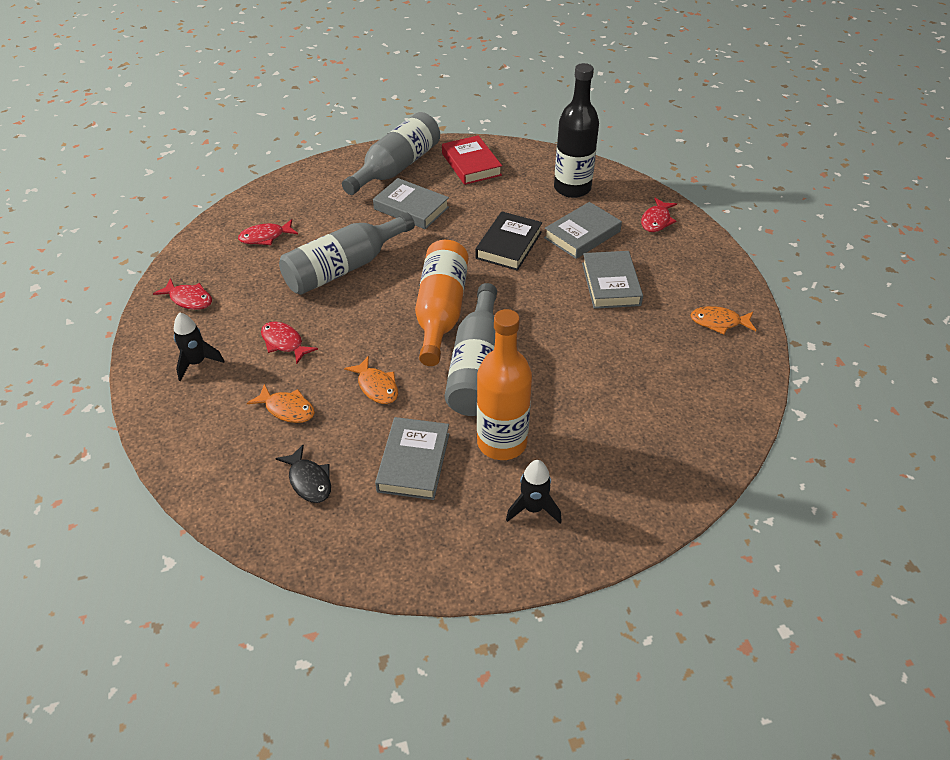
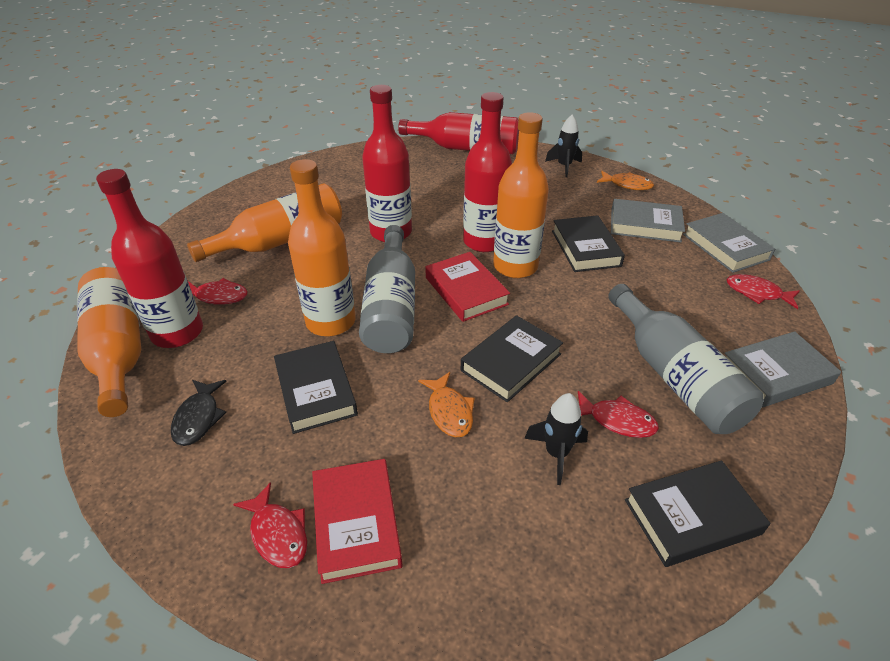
black book: 1 -> 4
black bottle: 1 -> 0
grey book: 4 -> 3
grey bottle: 3 -> 2
orange bottle: 2 -> 4
orange fish: 3 -> 2
red book: 1 -> 2
red bottle: 0 -> 4

